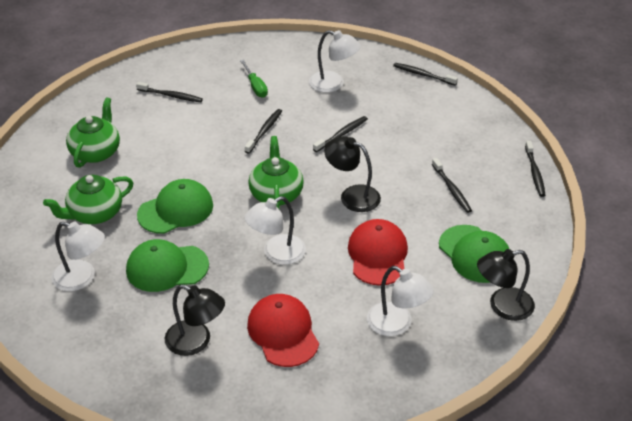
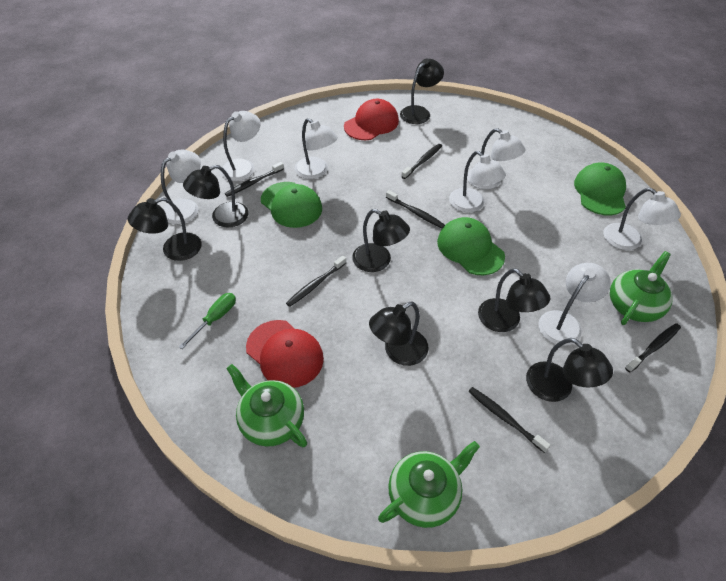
black lamp: 3 -> 7
white lamp: 4 -> 7

